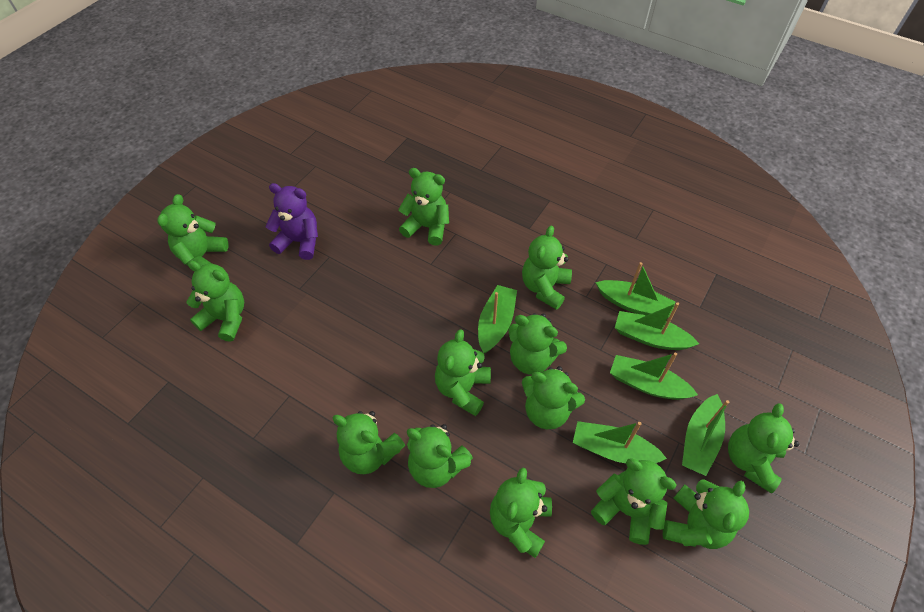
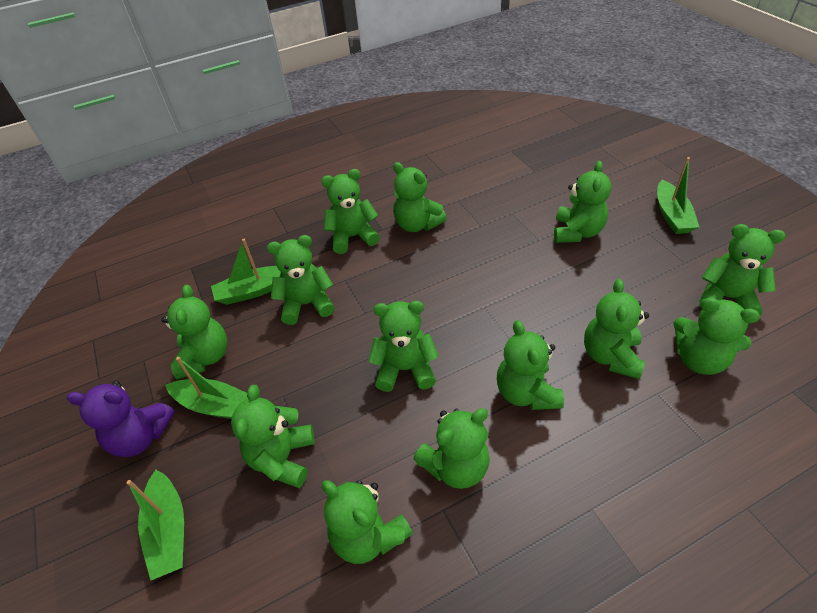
green boat: 6 -> 4

